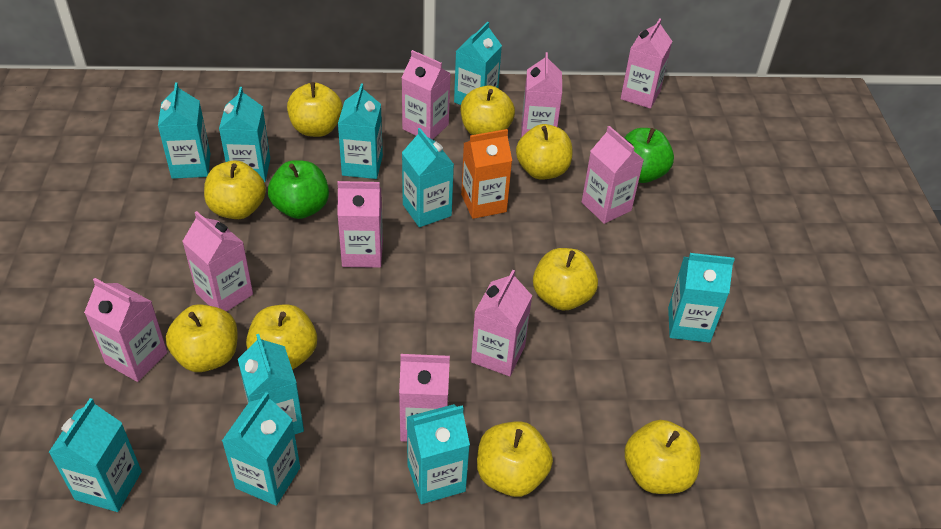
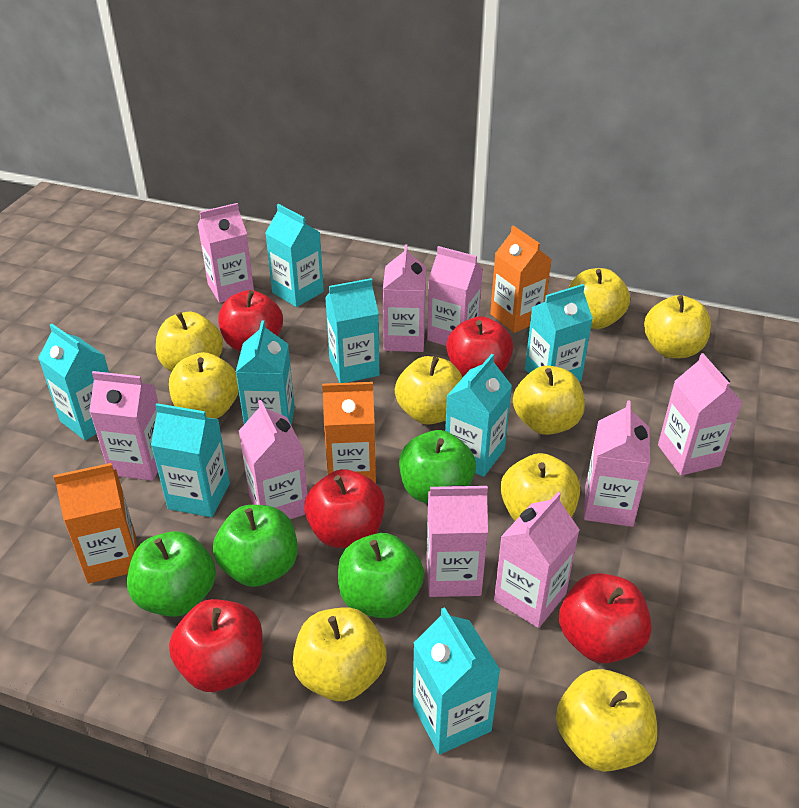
green apple: 2 -> 4
orange carton: 1 -> 3
red apple: 0 -> 5
turquoise carton: 10 -> 8

